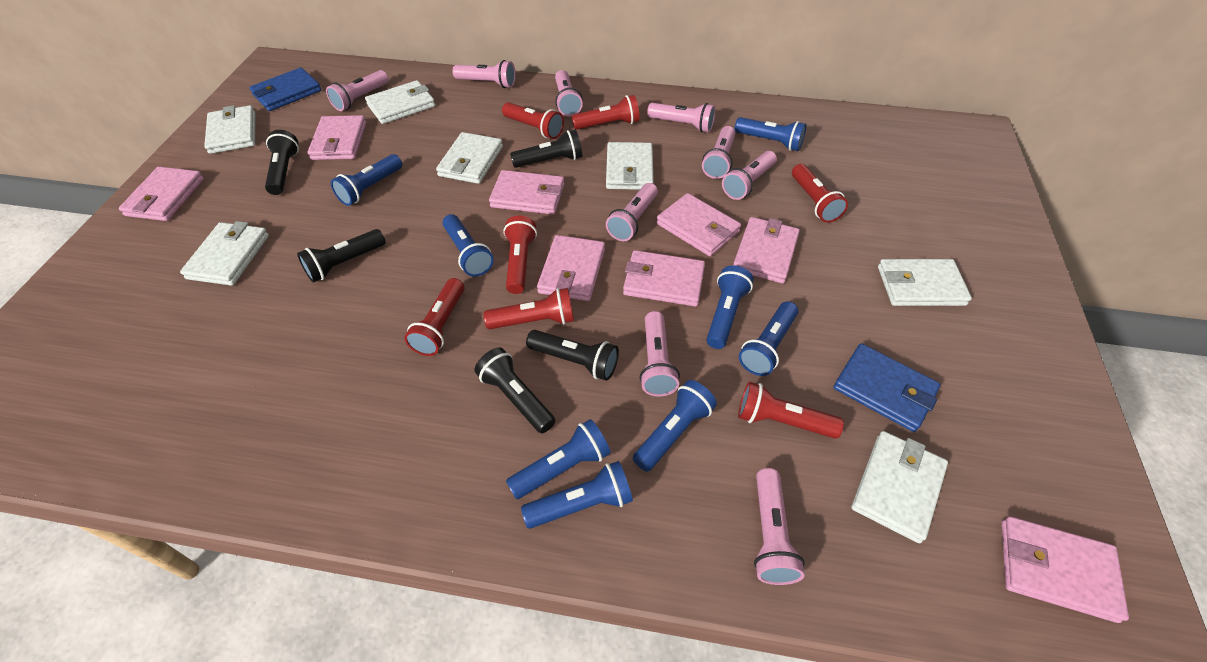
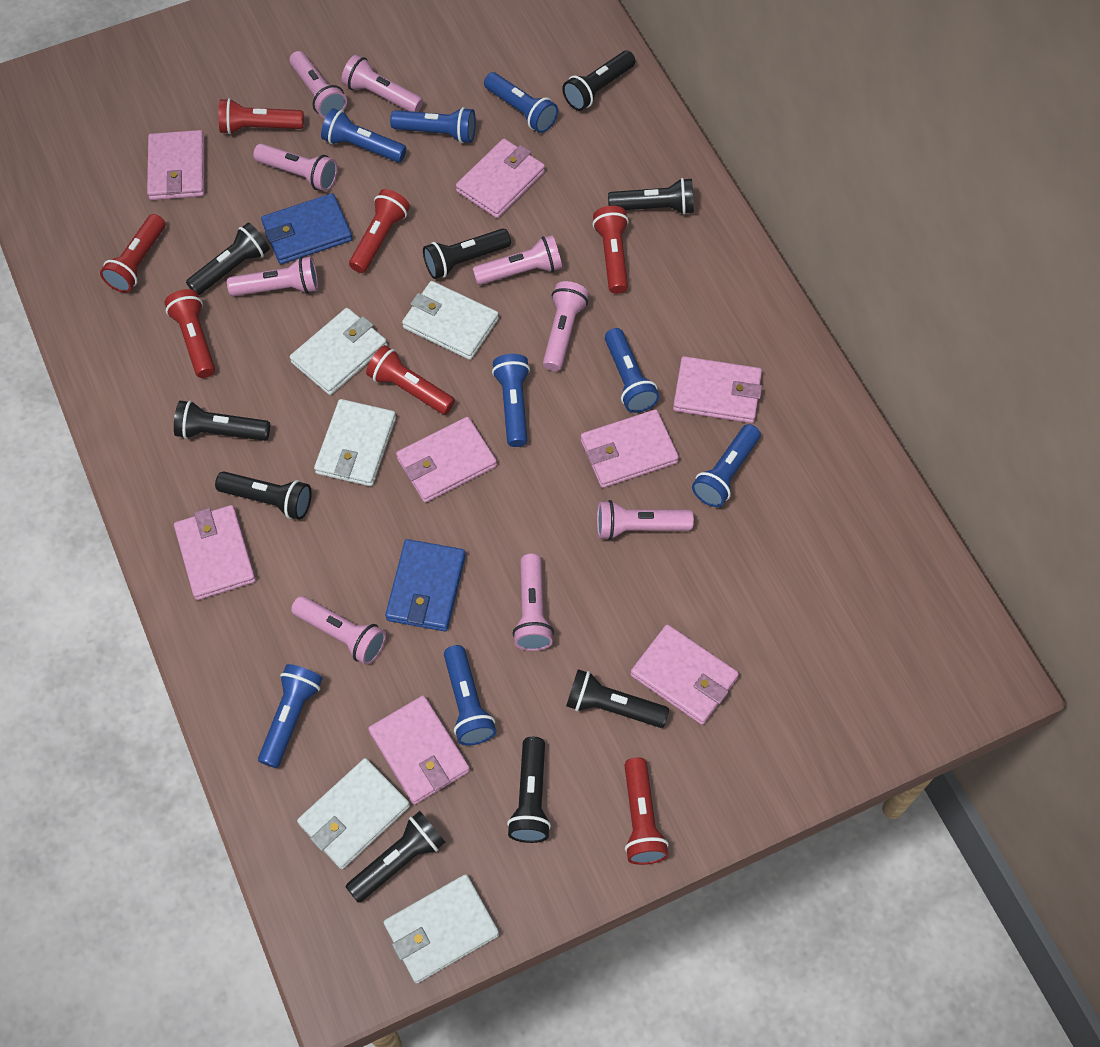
black flashlight: 5 -> 9
white wallet: 7 -> 5

